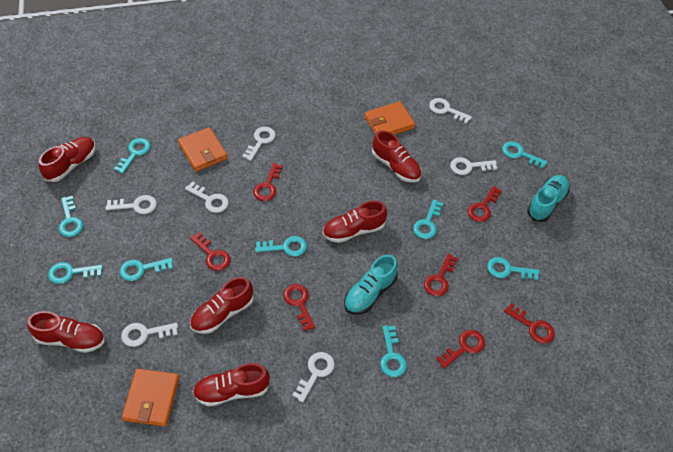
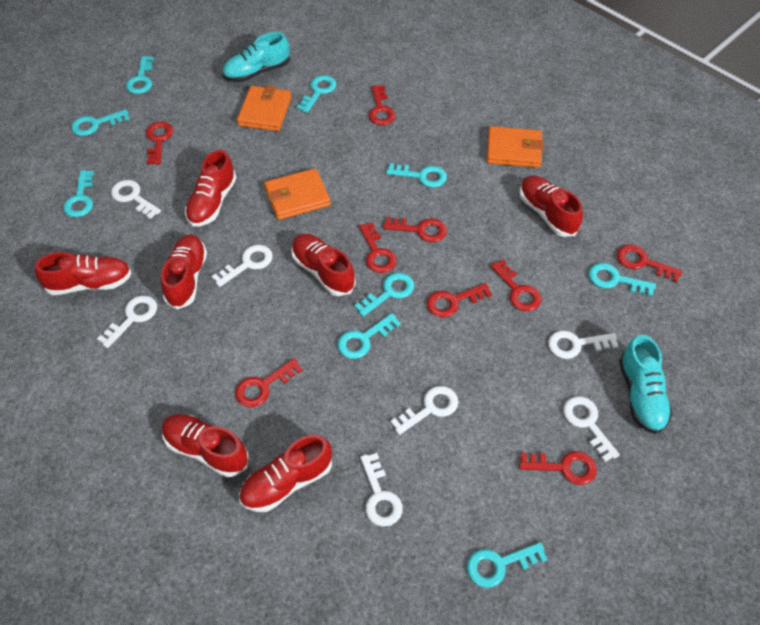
red key: 7 -> 9
red shoe: 6 -> 7

